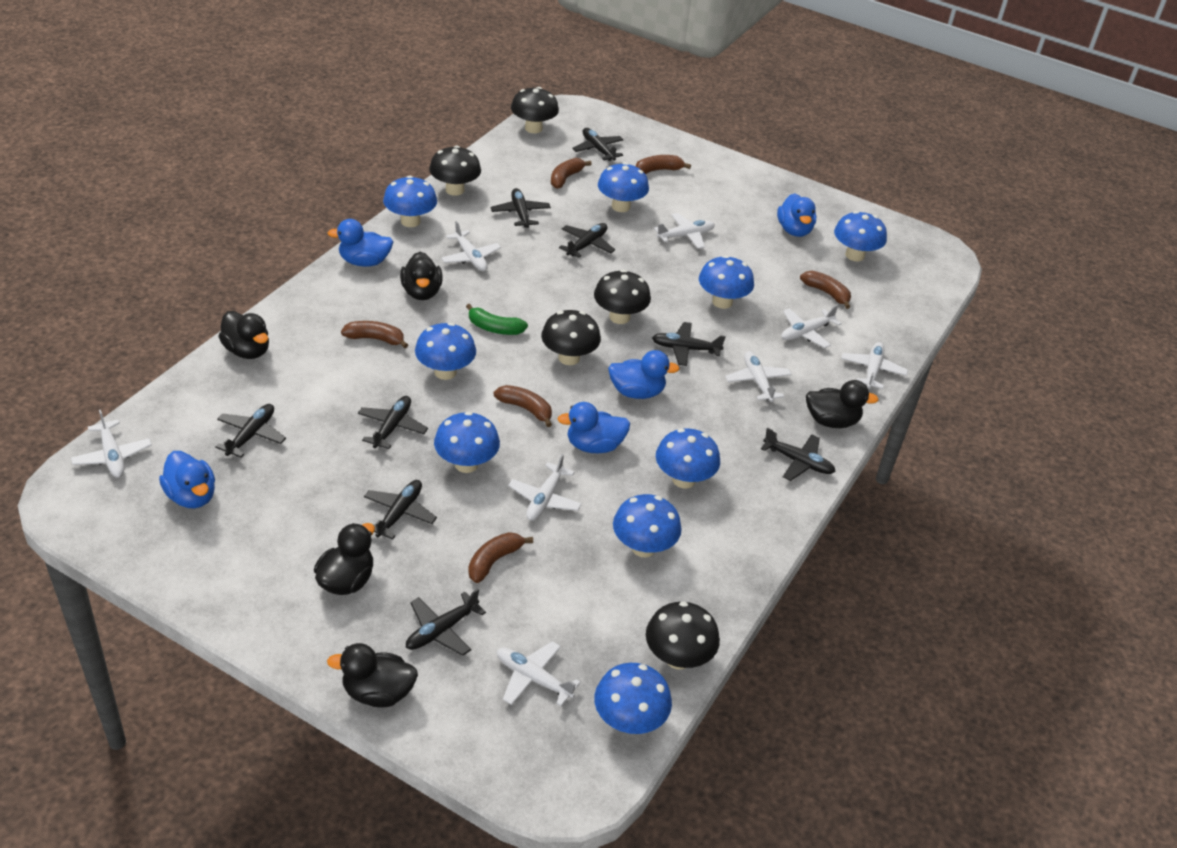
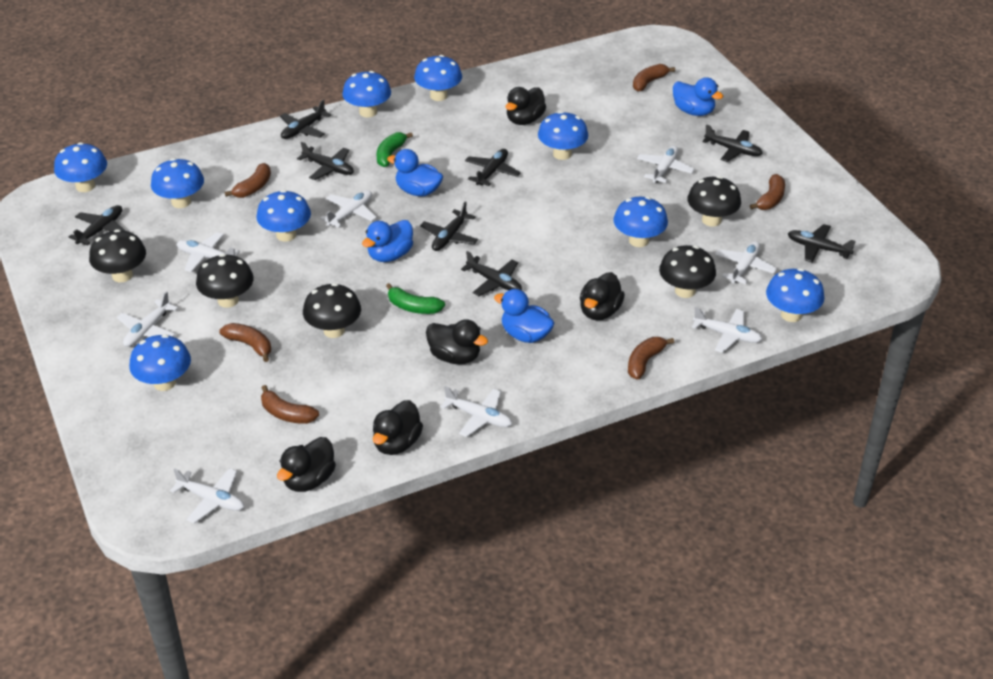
black plane: 9 -> 8
blue duck: 5 -> 4
green banana: 1 -> 2

